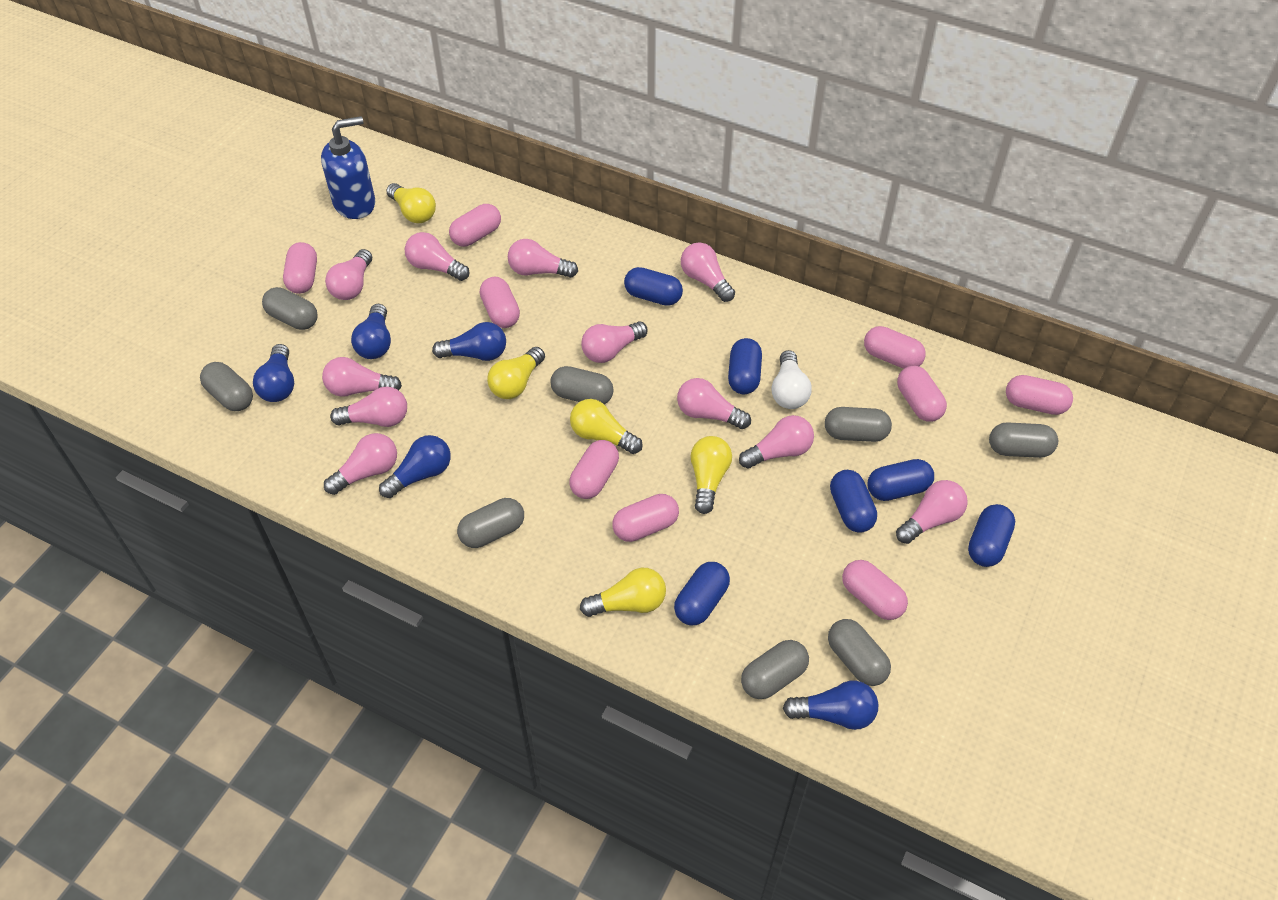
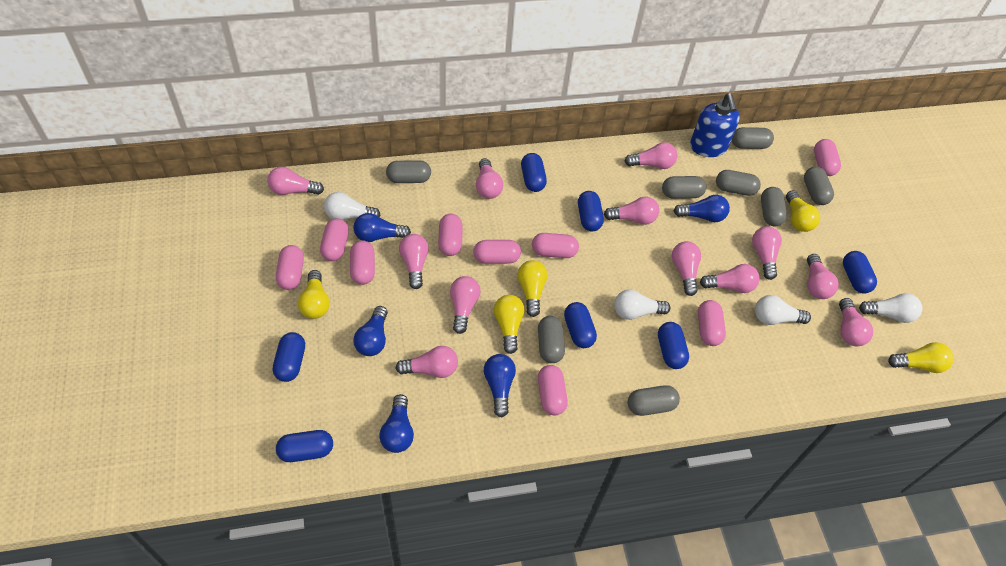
blue capsule: 6 -> 7
pink light bulb: 11 -> 12
white light bulb: 1 -> 4

